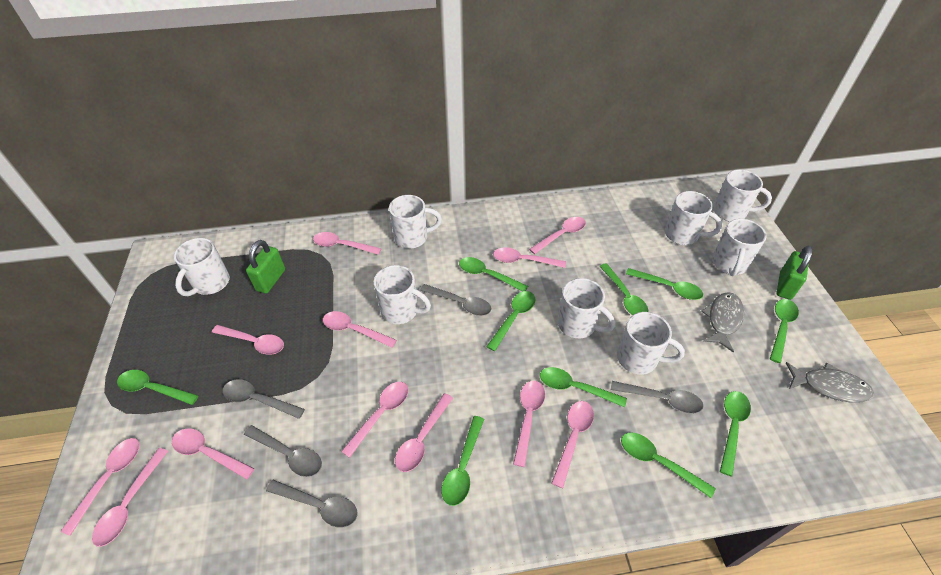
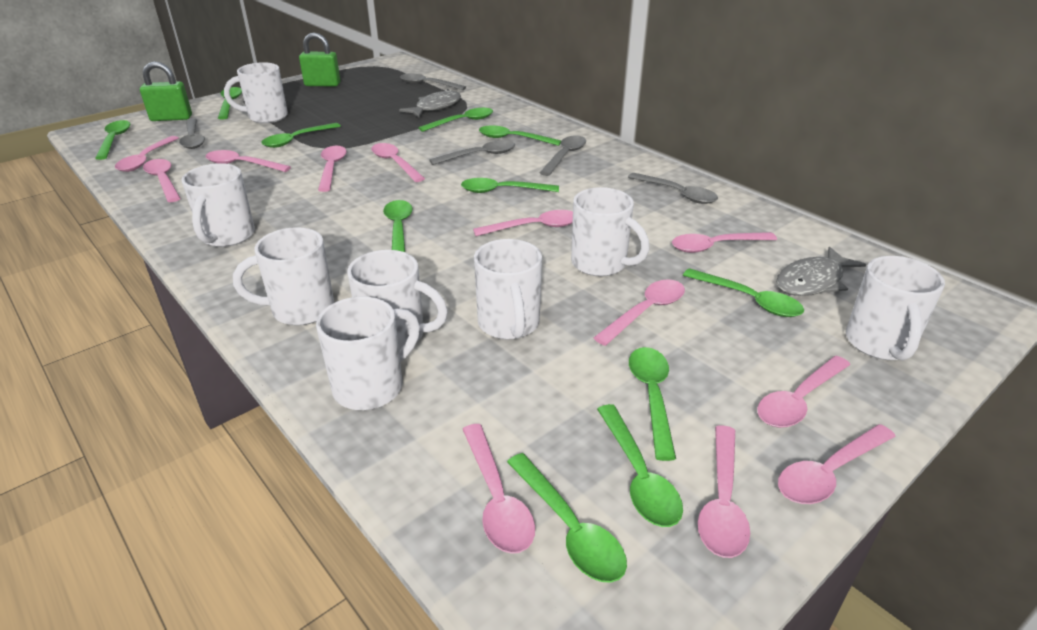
green spoon: 10 -> 11

